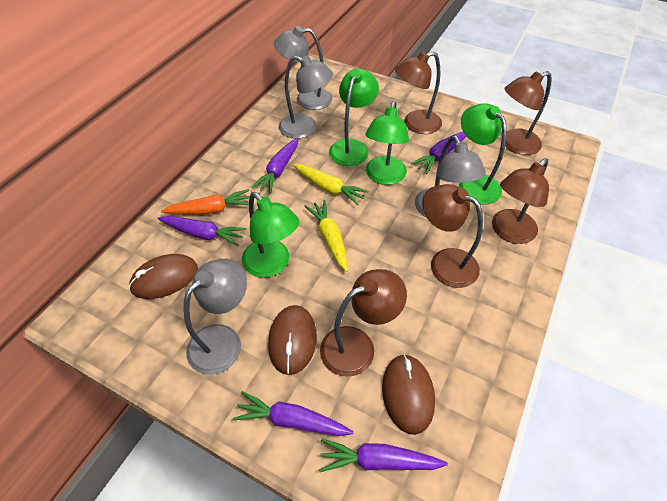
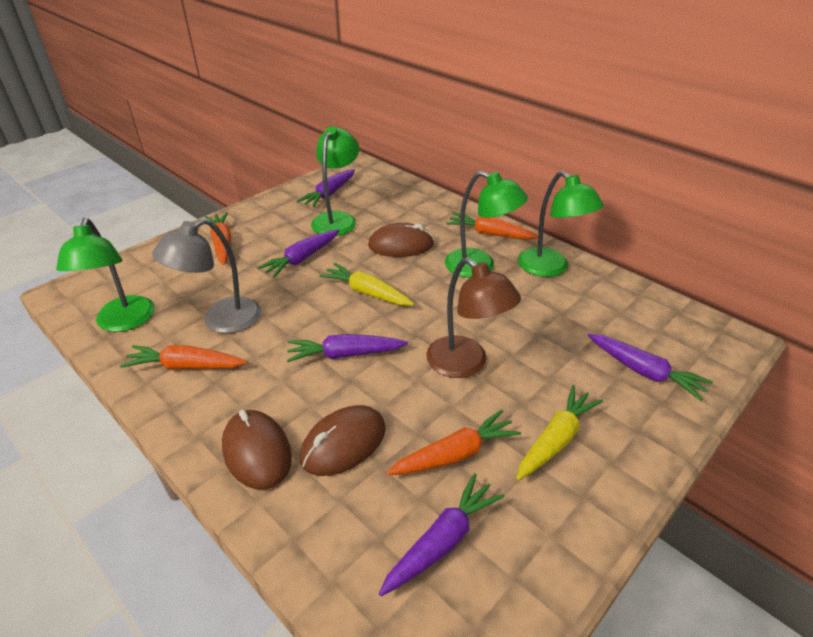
brown lamp: 5 -> 1
grey lamp: 4 -> 1
orange carrot: 1 -> 4

